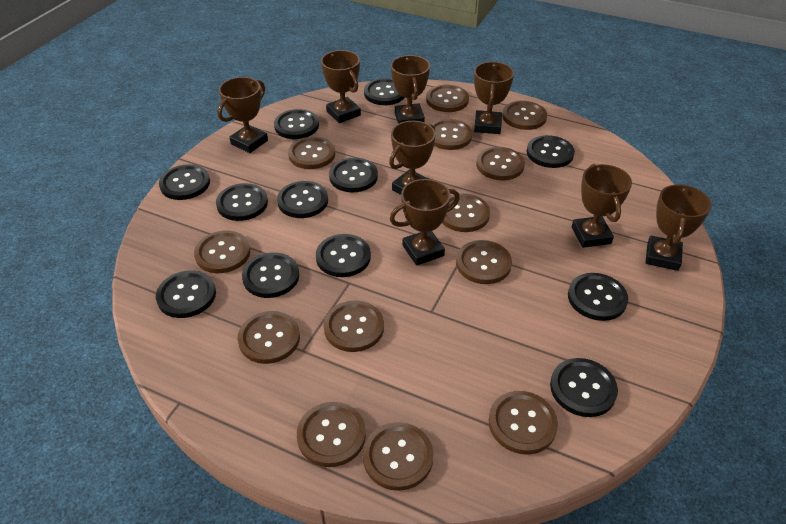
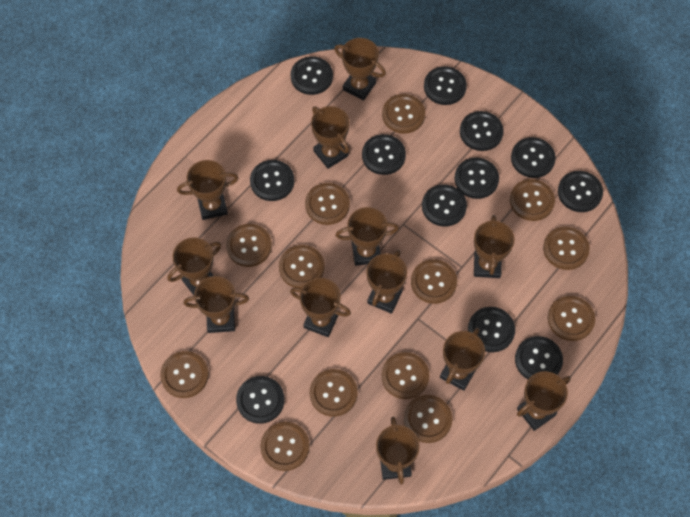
brown trophy: 8 -> 12

